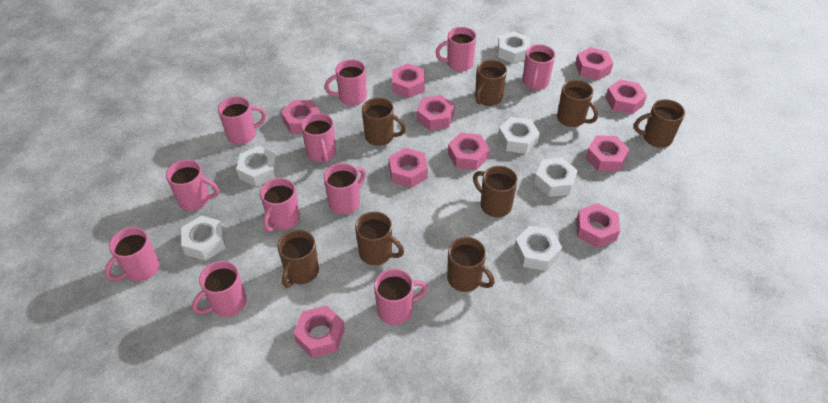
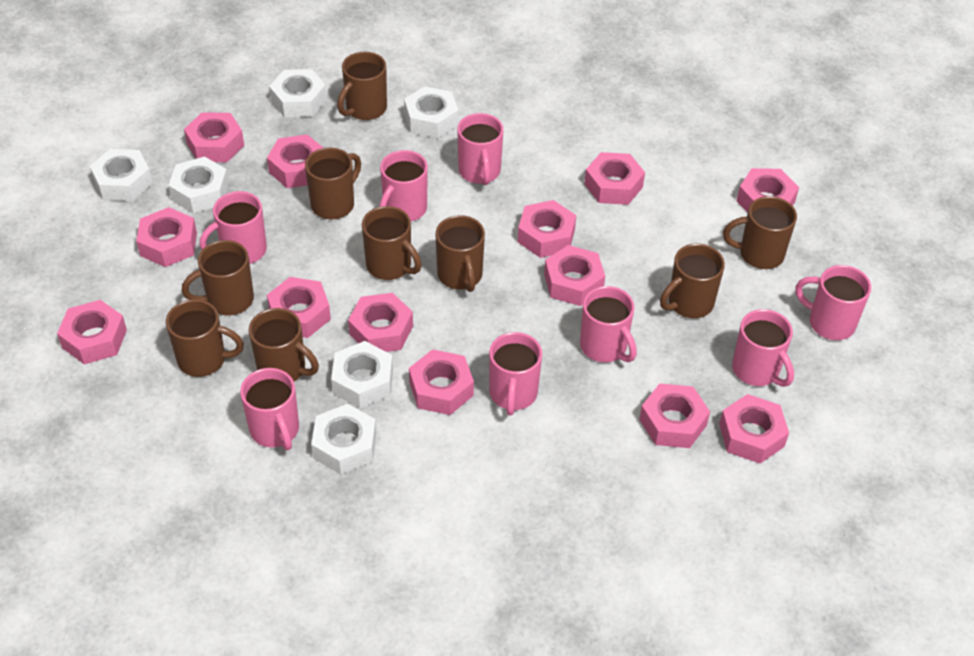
brown mug: 8 -> 9
pink mug: 11 -> 8
pink nut: 10 -> 13

